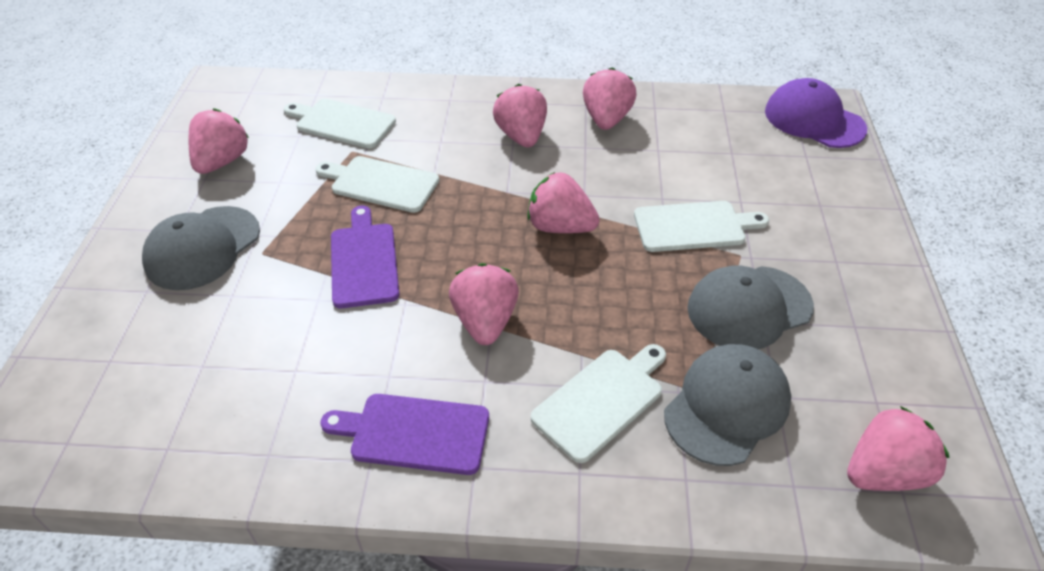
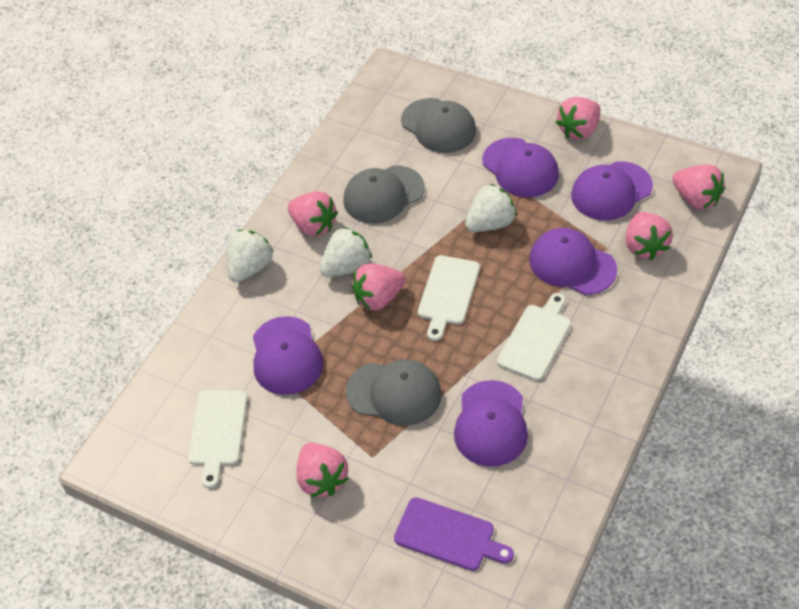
purple cap: 1 -> 5
purple cutting board: 2 -> 1
white cutting board: 4 -> 3
white strawberry: 0 -> 3

